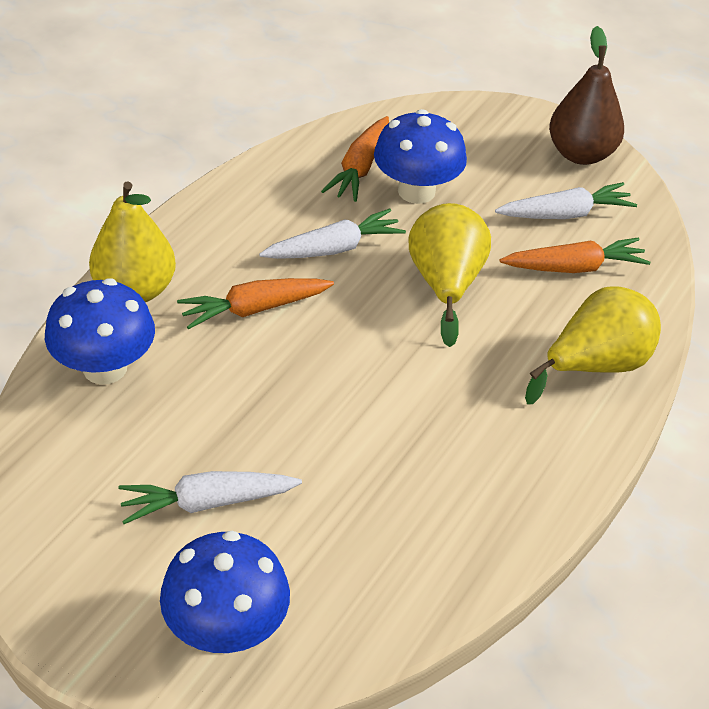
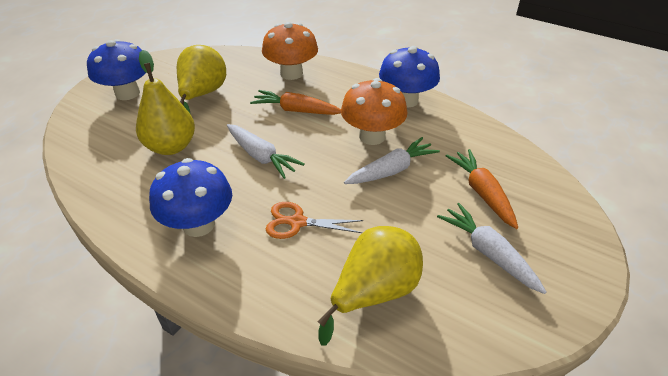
brown pear: 1 -> 0
orange carrot: 3 -> 2
orange mushroom: 0 -> 2
orange scissors: 0 -> 1

